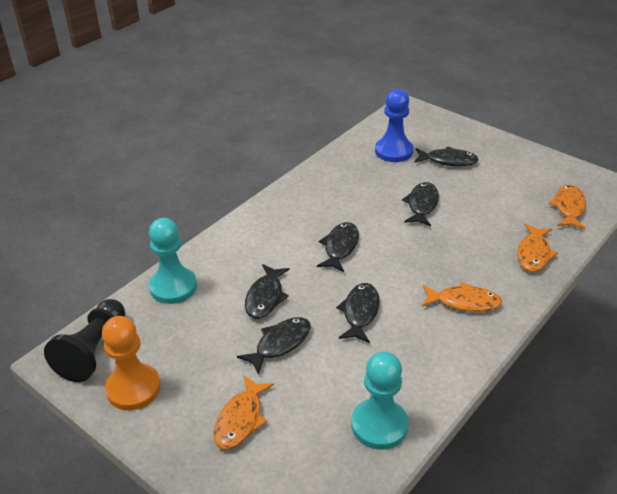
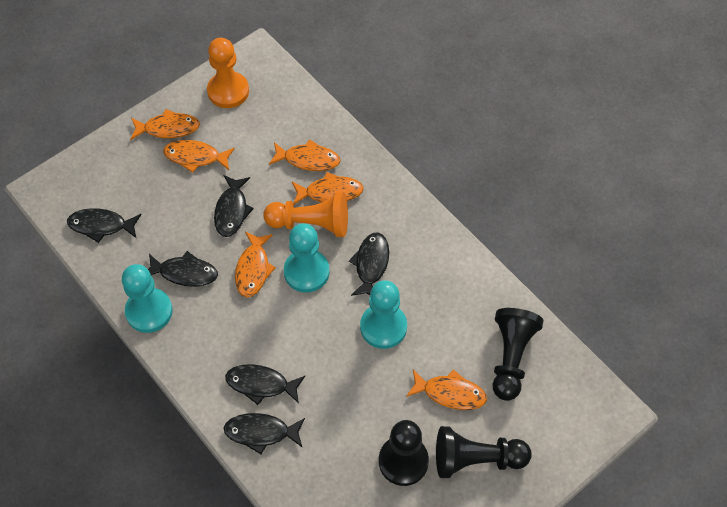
black pawn: 1 -> 3
blue pawn: 1 -> 0
orange fish: 4 -> 6
orange pawn: 1 -> 2
turquoise pawn: 2 -> 3

